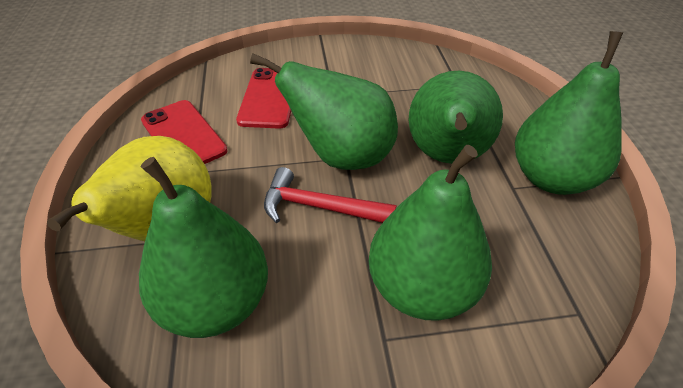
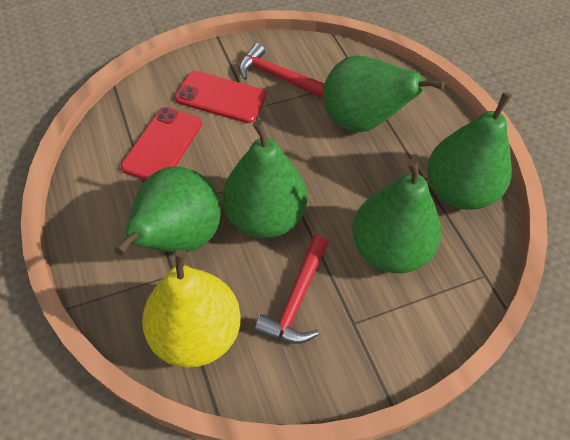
red hammer: 1 -> 2

